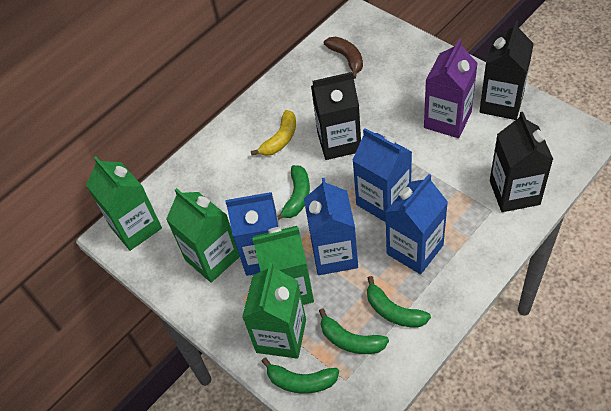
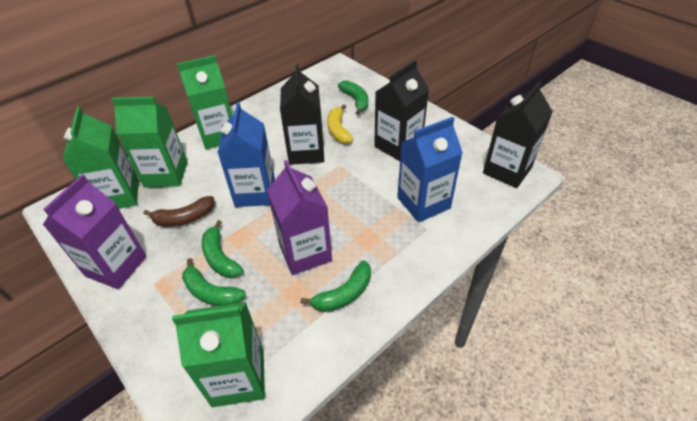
blue carton: 4 -> 2
purple carton: 1 -> 2

